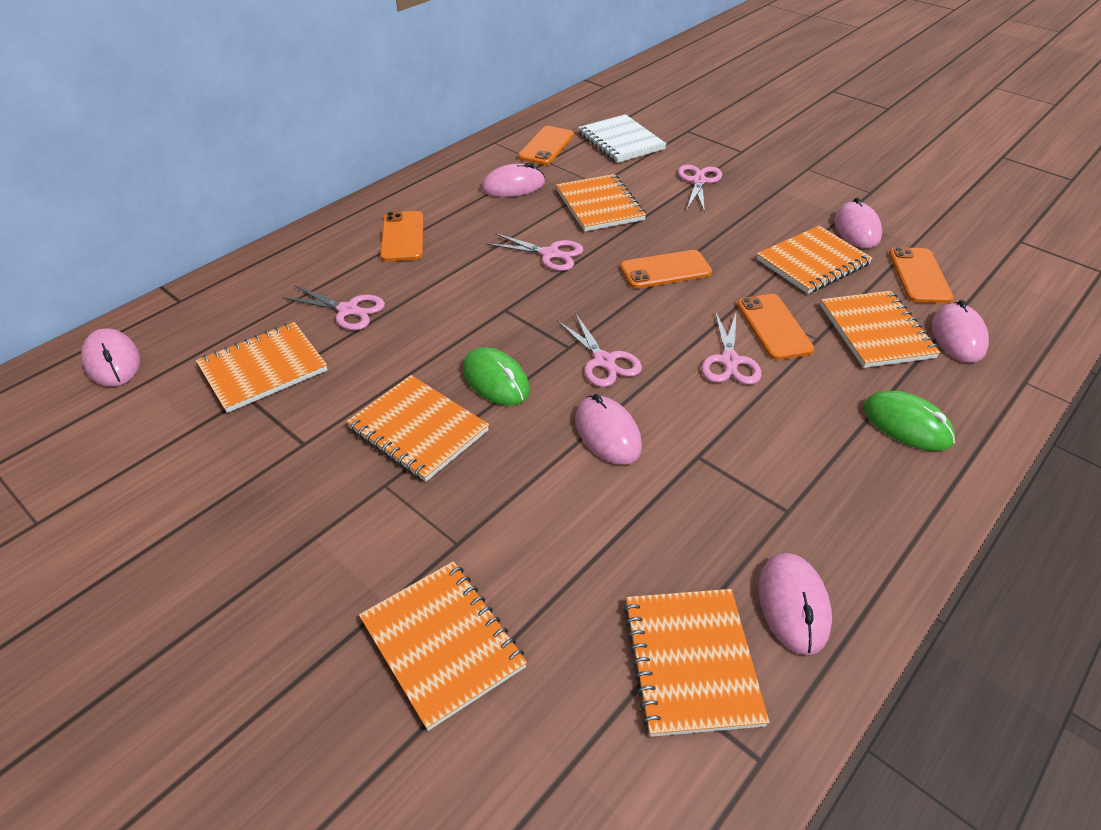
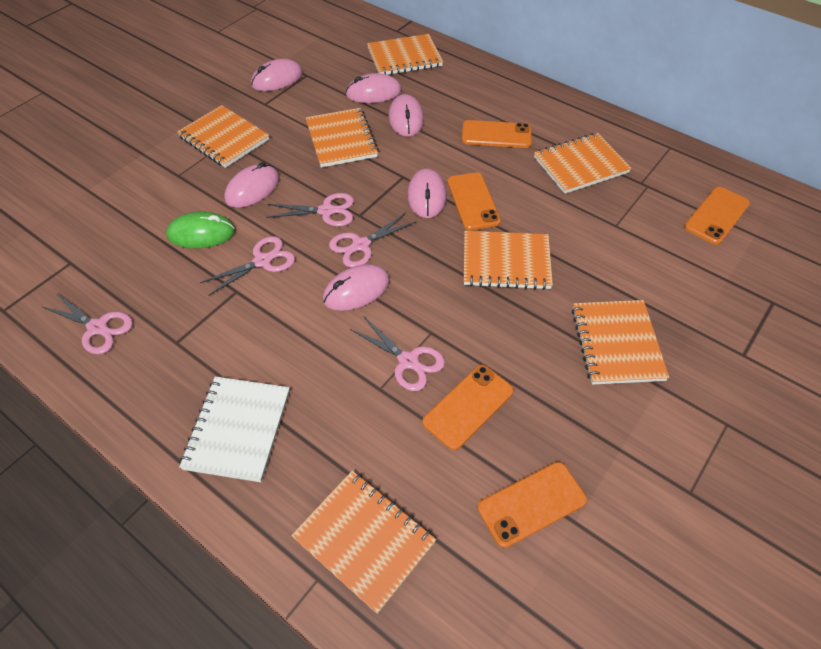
green mouse: 2 -> 1

